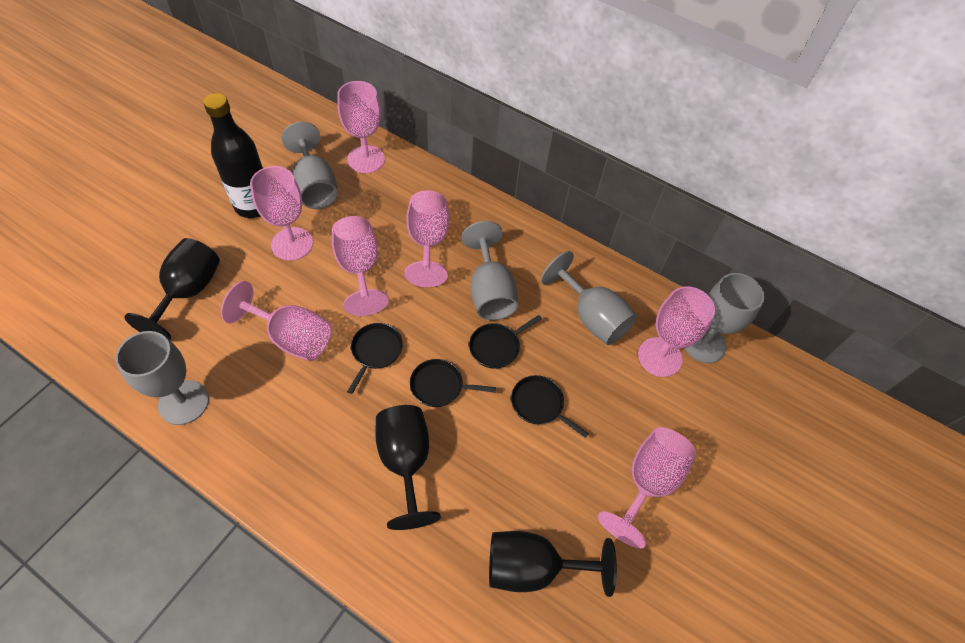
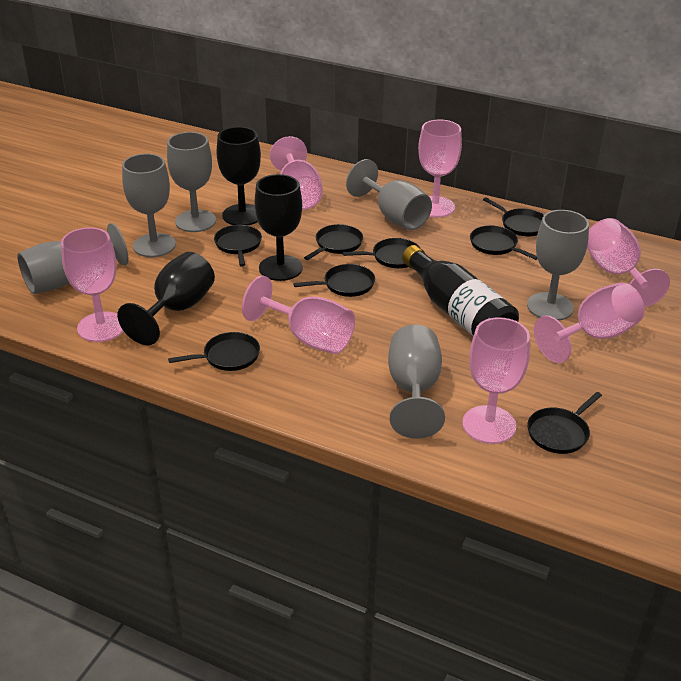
black pan: 4 -> 8
grey goblet: 5 -> 6

